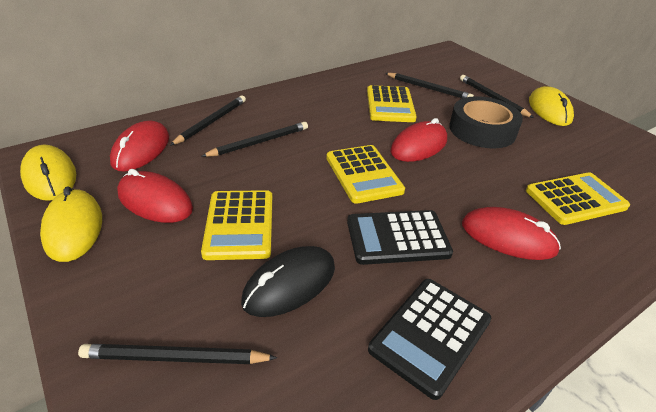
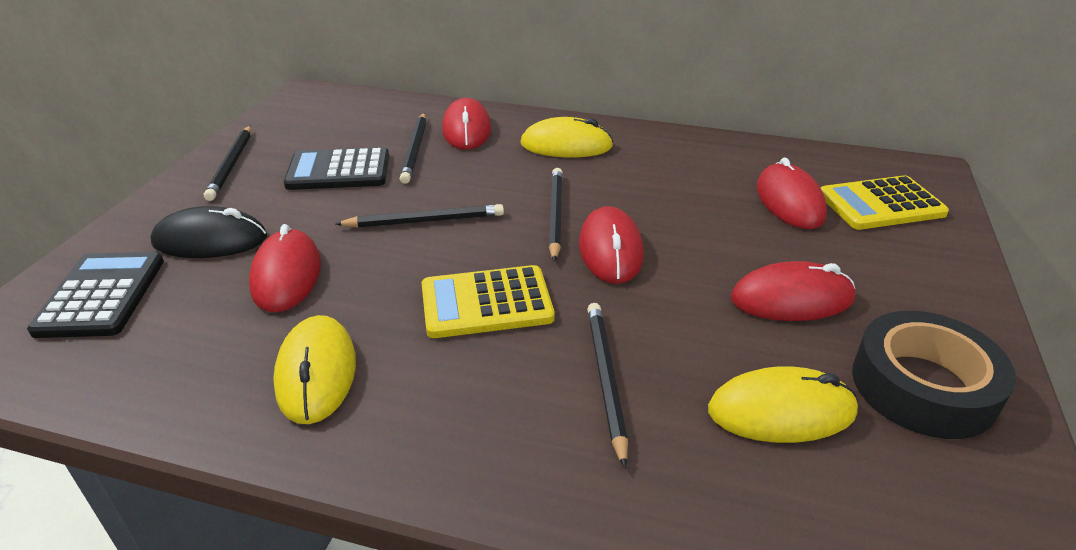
red mouse: 4 -> 5
yellow calculator: 4 -> 2

